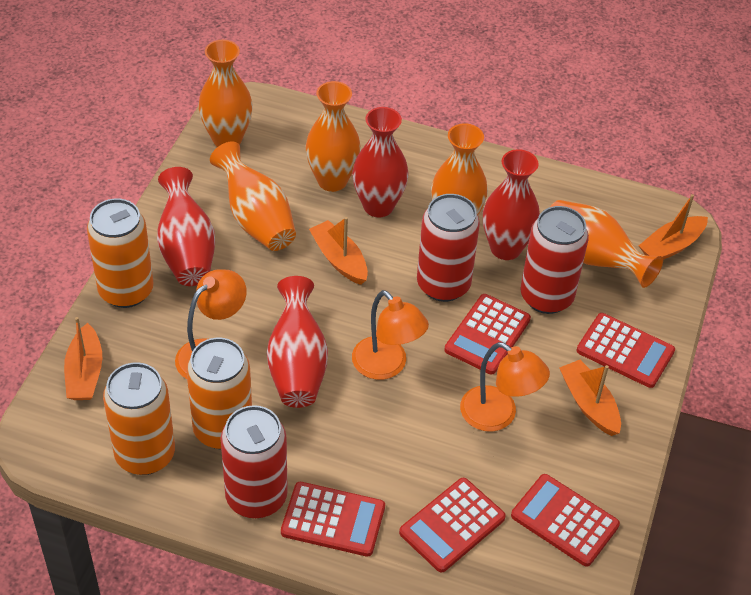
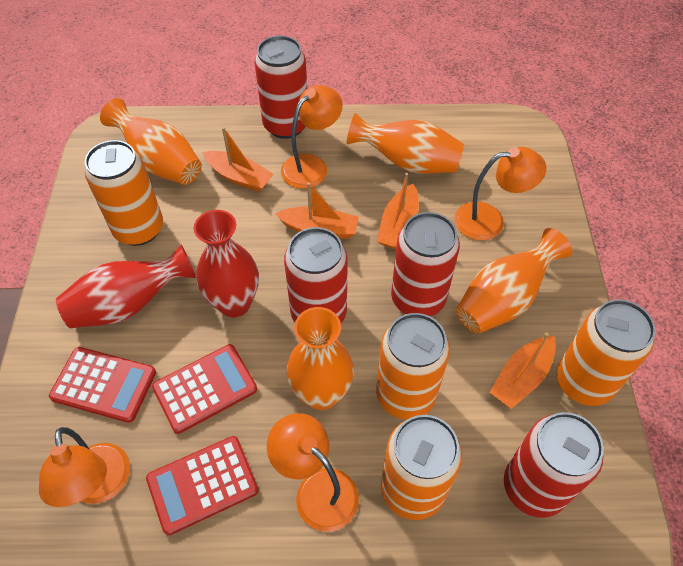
orange can: 3 -> 4
orange lamp: 3 -> 4
orange vase: 5 -> 4
red calculator: 5 -> 3
red can: 3 -> 4
red vase: 4 -> 2

